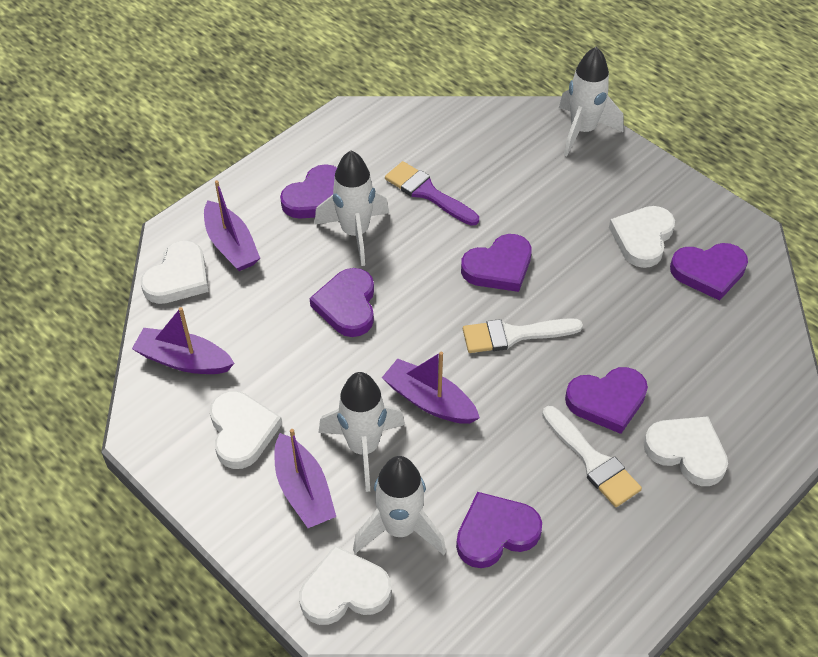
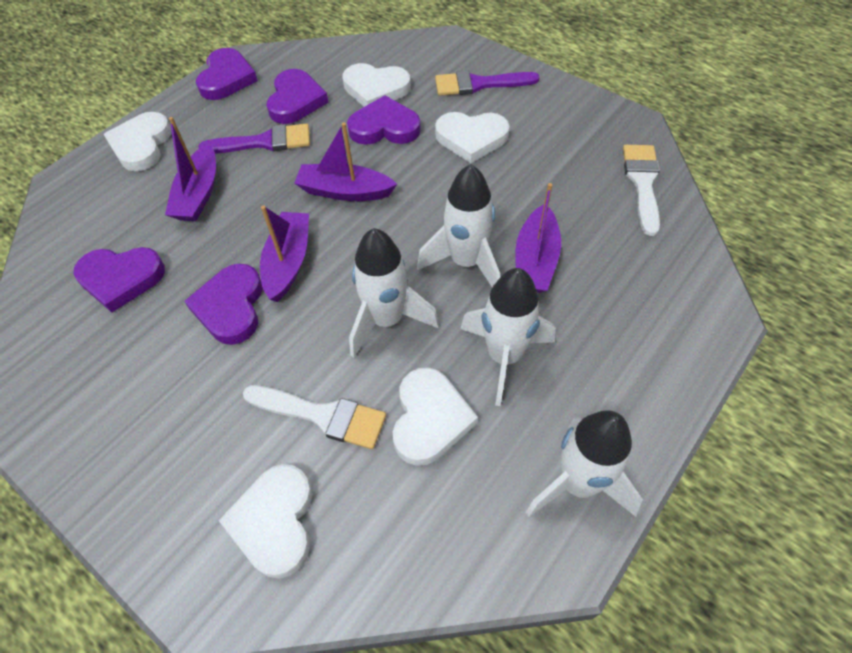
purple brush: 1 -> 2
purple heart: 6 -> 5

